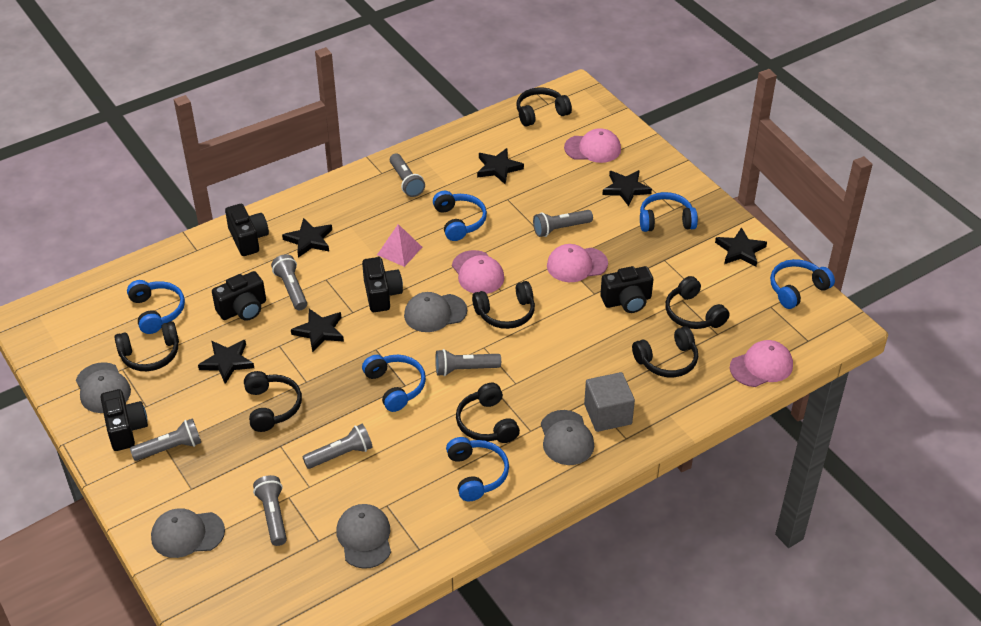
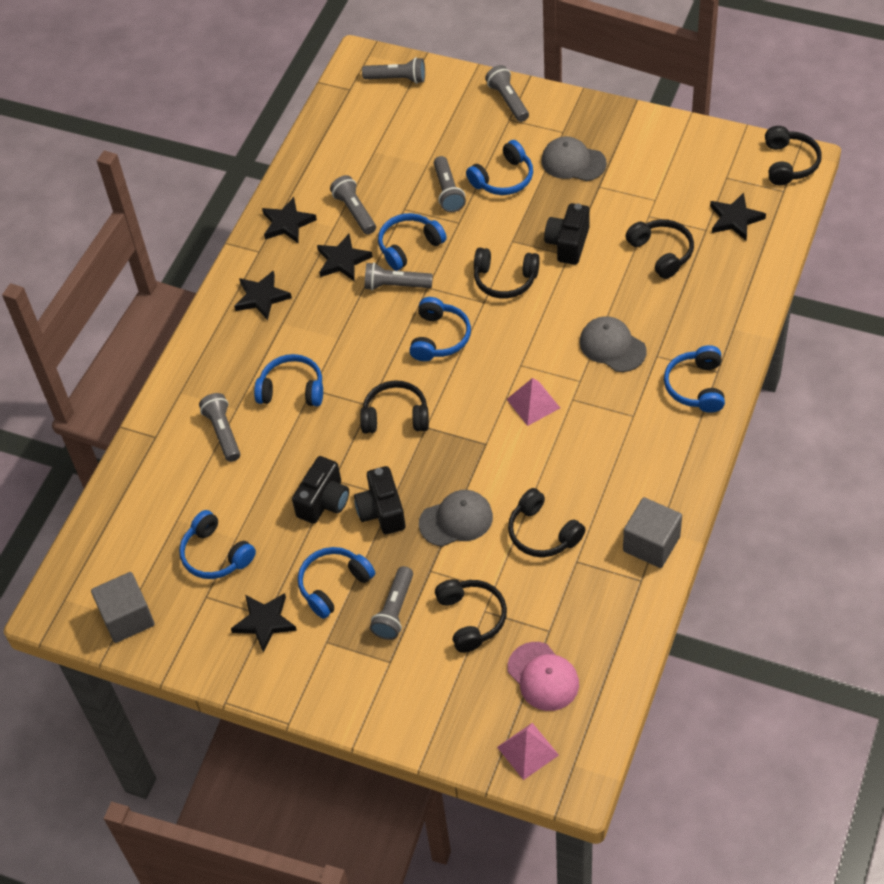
black camera: 5 -> 3
black headphones: 7 -> 6
black star: 6 -> 5
blue headphones: 6 -> 7
grey cap: 5 -> 3
grey cube: 1 -> 2
pink cap: 4 -> 1
pink pyramid: 1 -> 2

